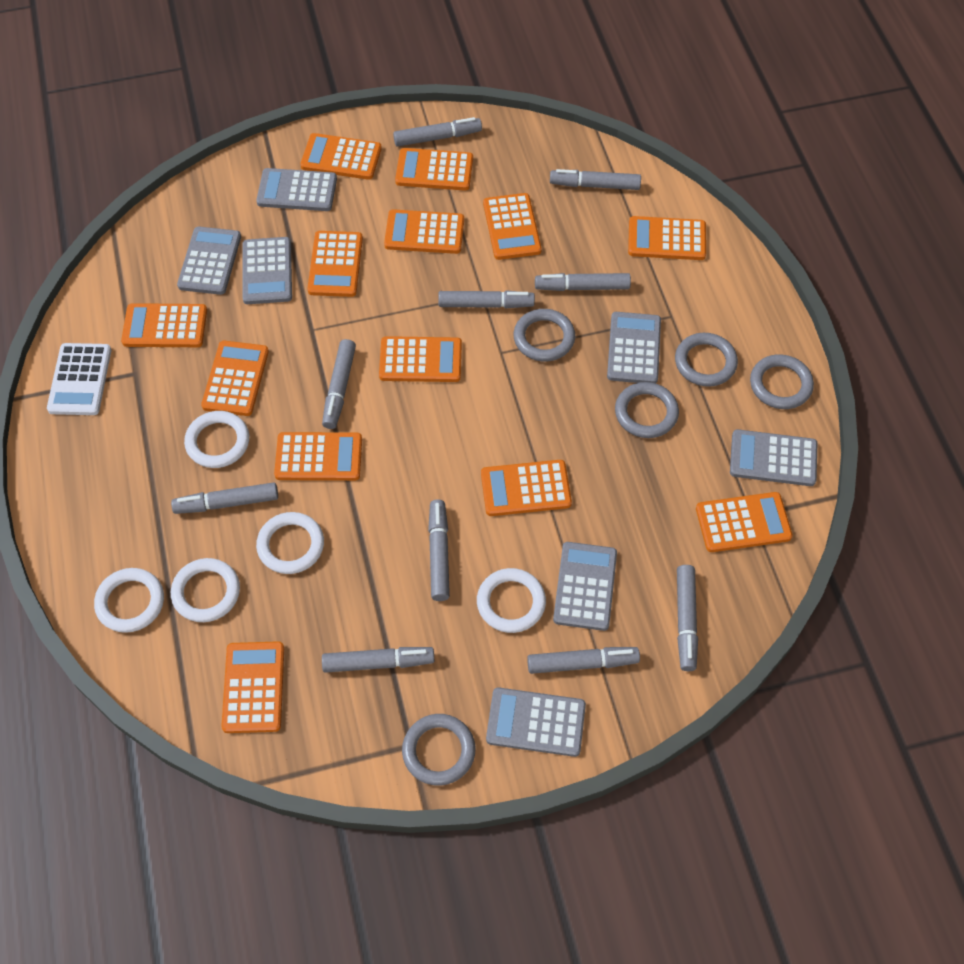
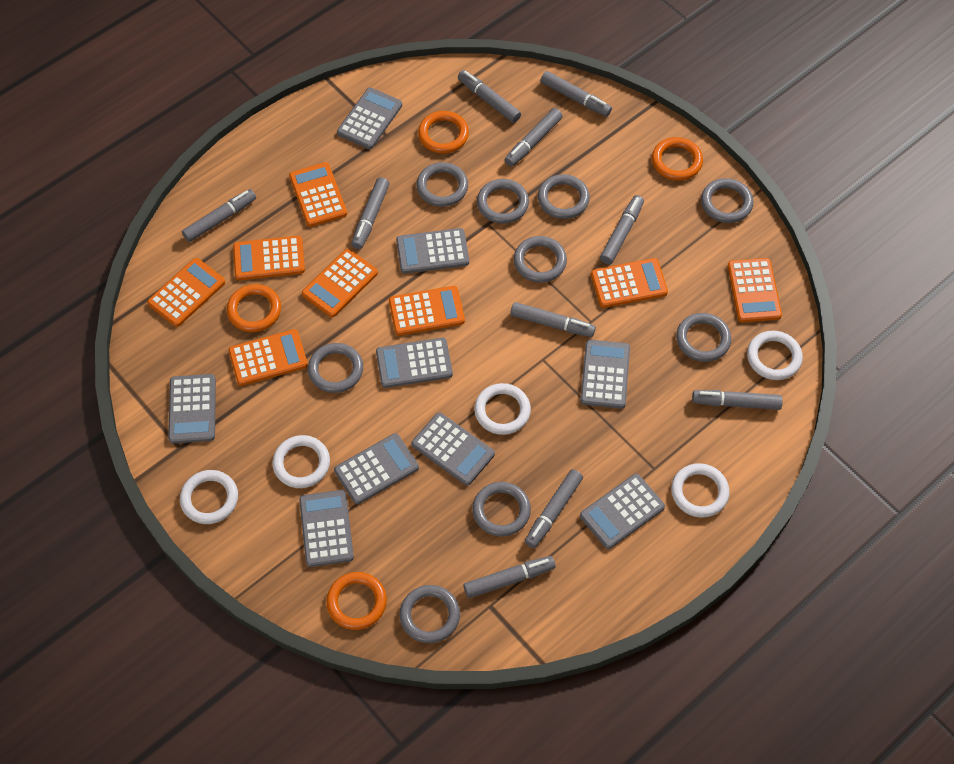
grey calculator: 7 -> 9
grey ring: 5 -> 9
orange calculator: 13 -> 8
orange ring: 0 -> 4
white calculator: 1 -> 0

